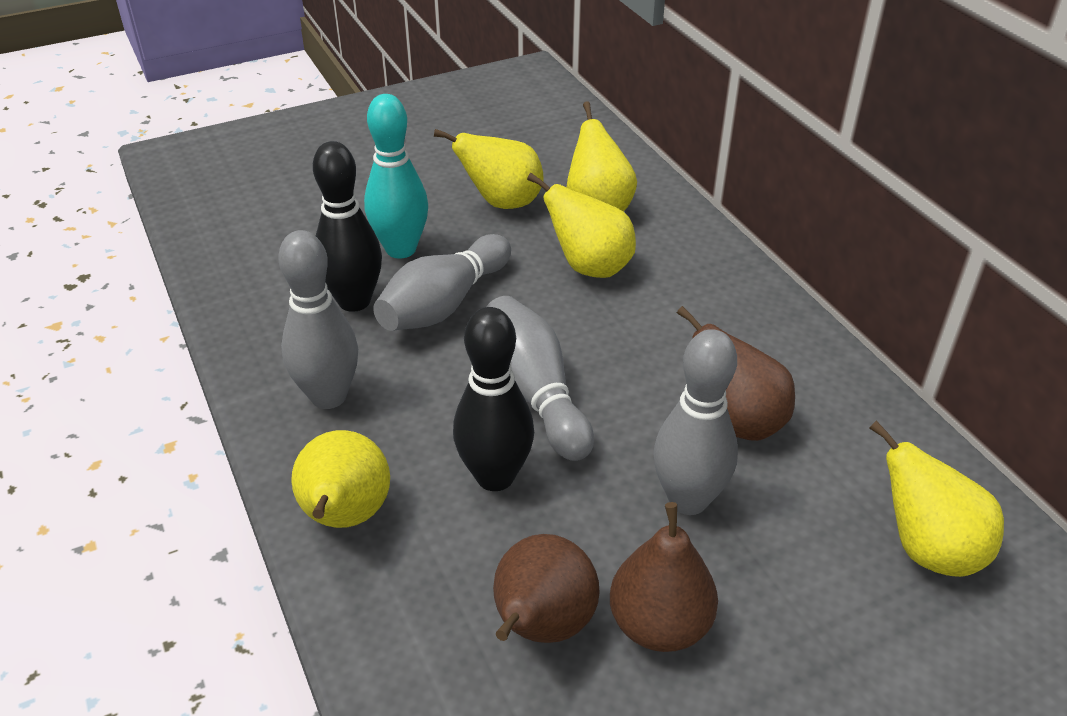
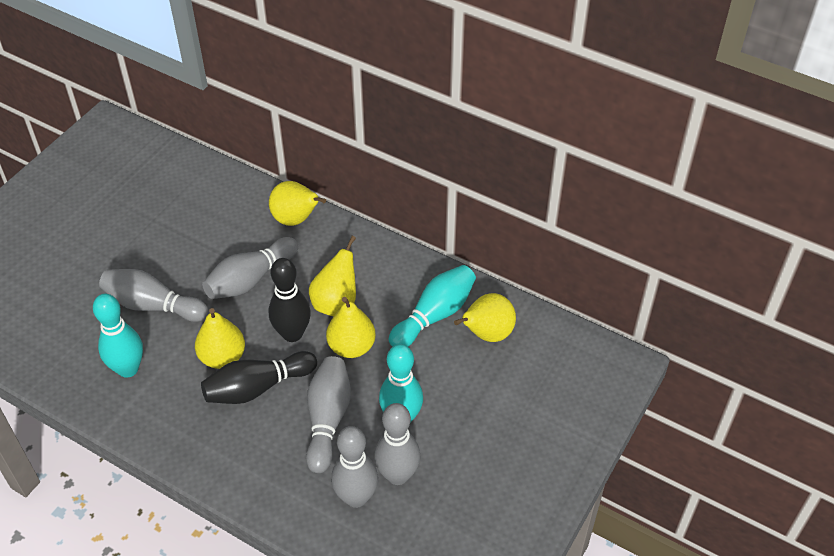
brown pear: 3 -> 0
grey bowling pin: 4 -> 5
turquoise bowling pin: 1 -> 3

